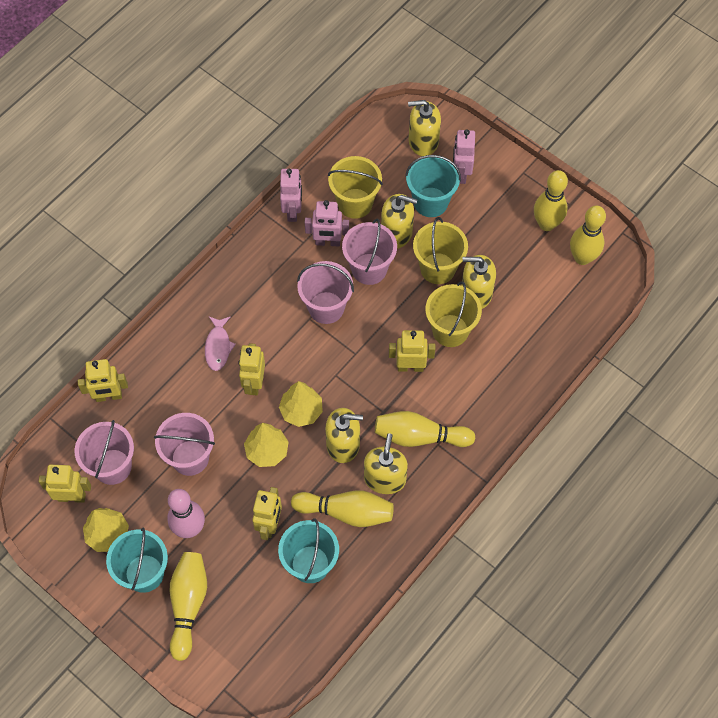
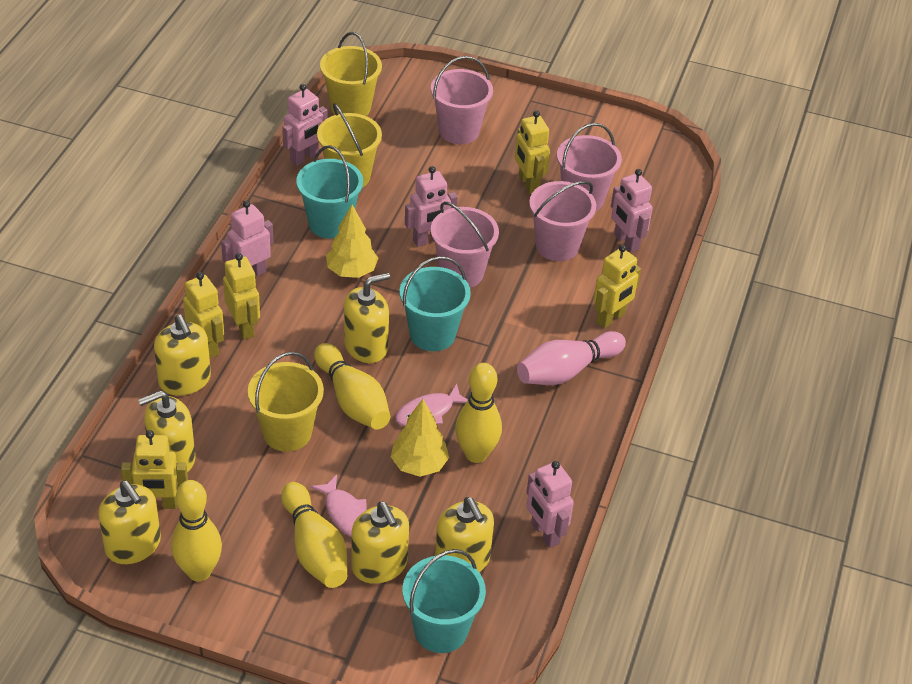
pink fish: 1 -> 2
pink robot: 3 -> 5
yellow bowling pin: 5 -> 4
yellow soap dispenser: 5 -> 6
yellow tree: 3 -> 2

